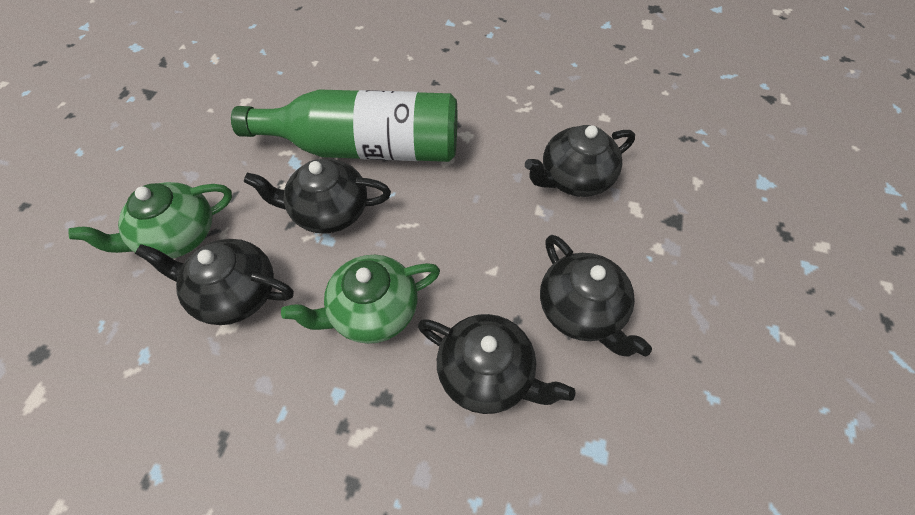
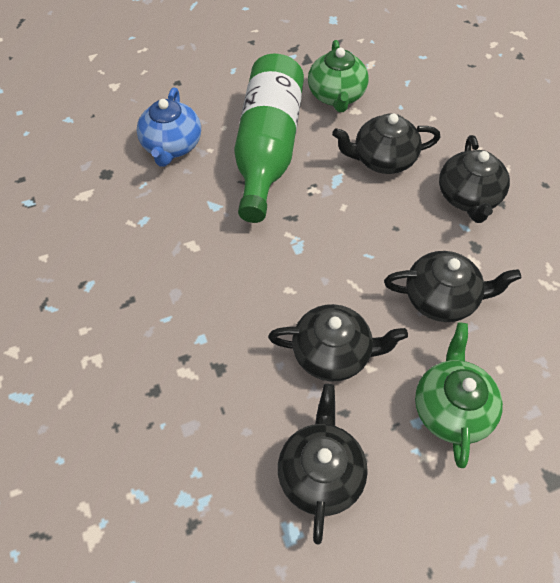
blue teapot: 0 -> 1

